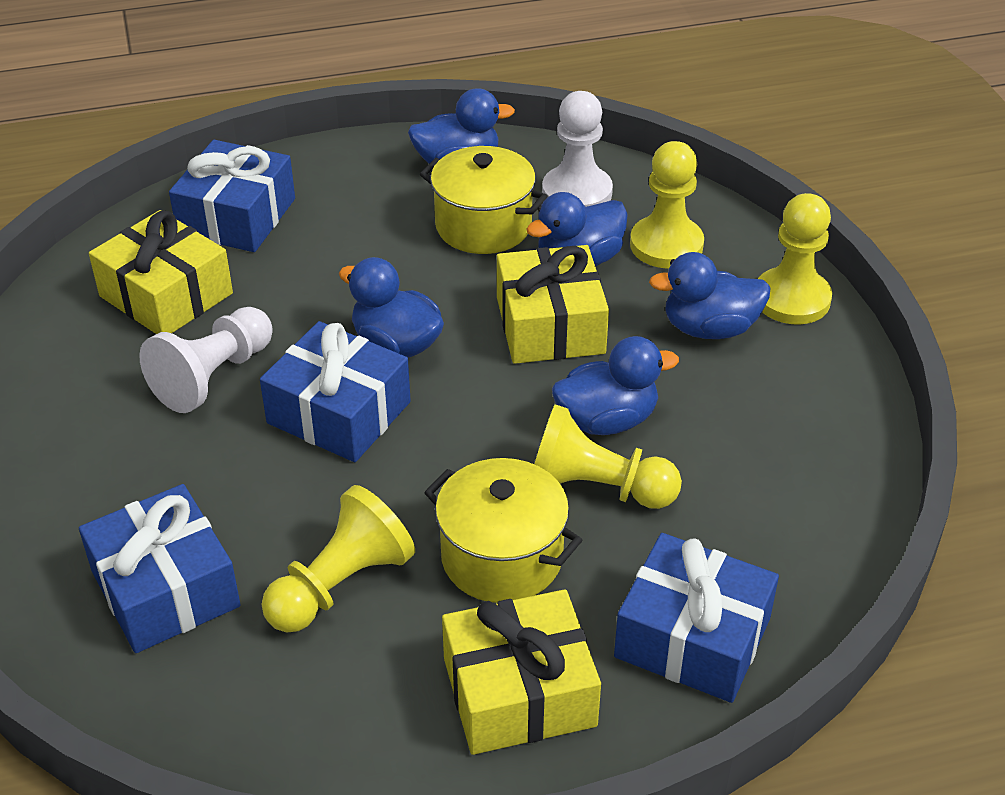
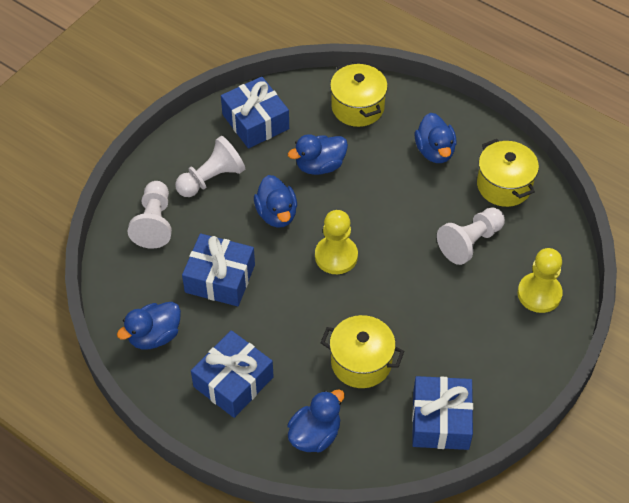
white pawn: 2 -> 3
yellow gift: 3 -> 0
yellow pawn: 4 -> 2
yellow pot: 2 -> 3

